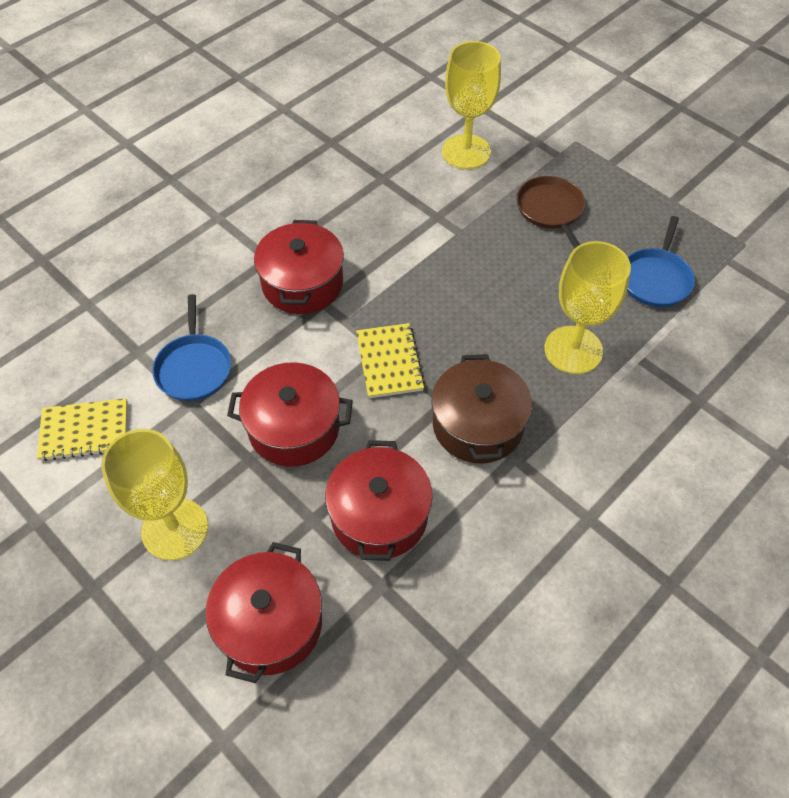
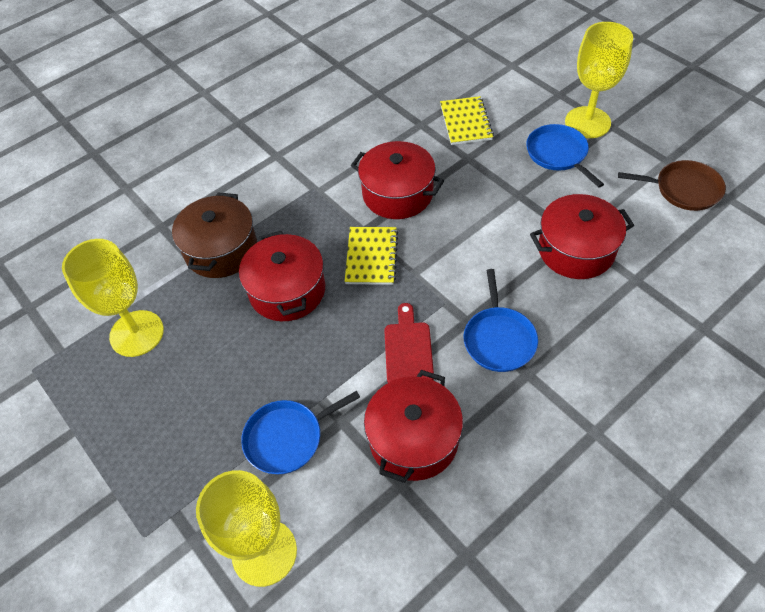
blue pan: 2 -> 3
red cutting board: 0 -> 1

